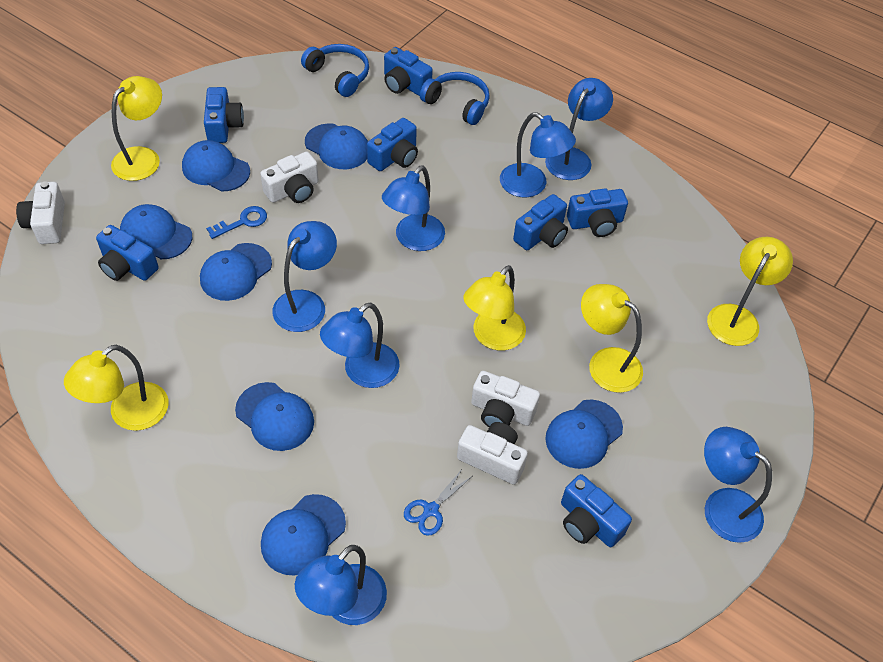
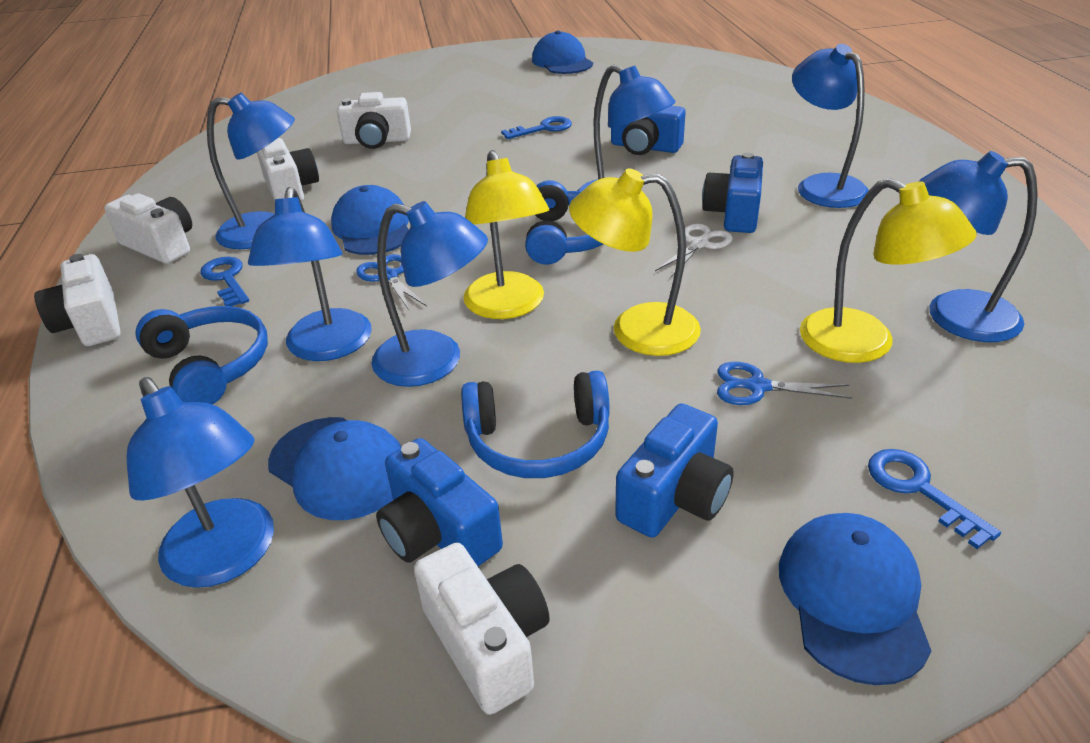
blue camera: 7 -> 4
blue cap: 7 -> 4
blue headphones: 2 -> 3
blue key: 1 -> 3
blue scissors: 1 -> 2
white camera: 4 -> 5
white scissors: 0 -> 1
yellow lamp: 5 -> 3

